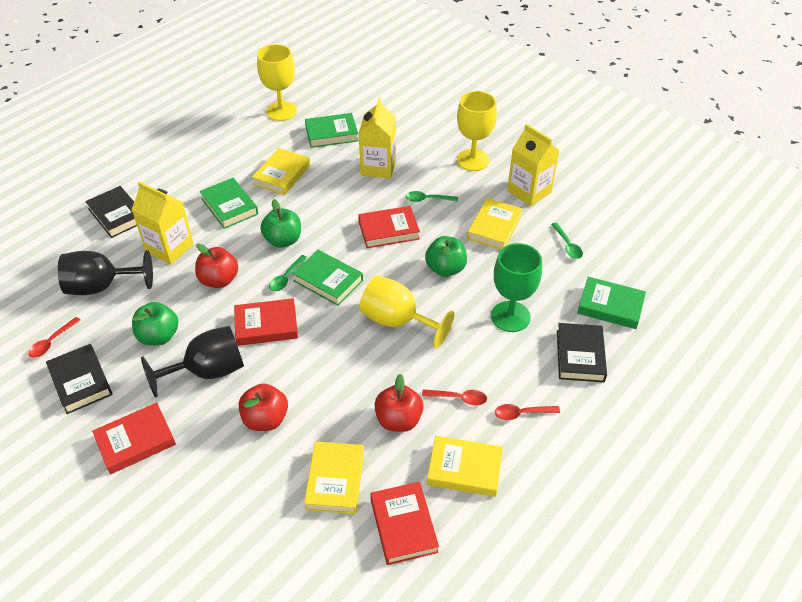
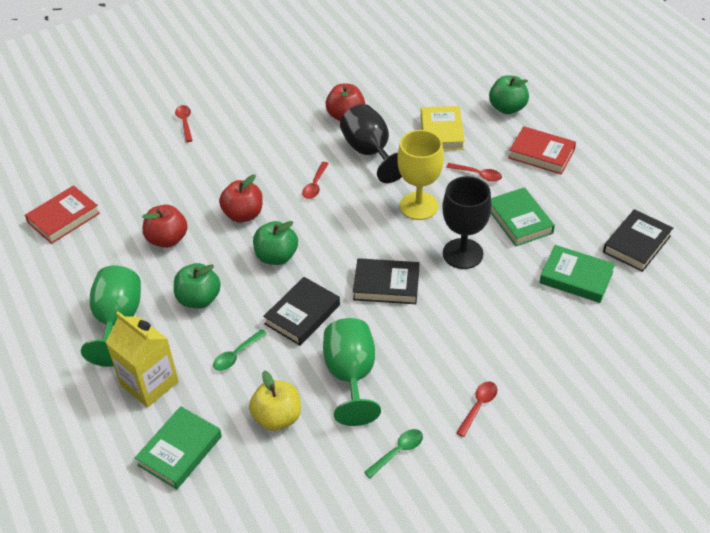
green book: 4 -> 3
green goblet: 1 -> 2
green spoon: 3 -> 2
red book: 4 -> 2
red spoon: 3 -> 4
yellow apple: 0 -> 1
yellow book: 4 -> 1
yellow carton: 3 -> 1
yellow goblet: 3 -> 1

